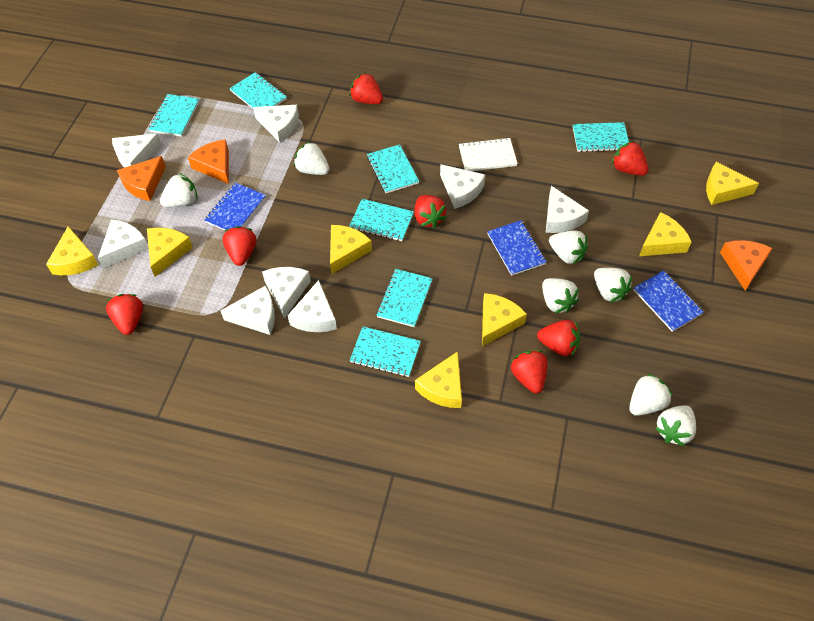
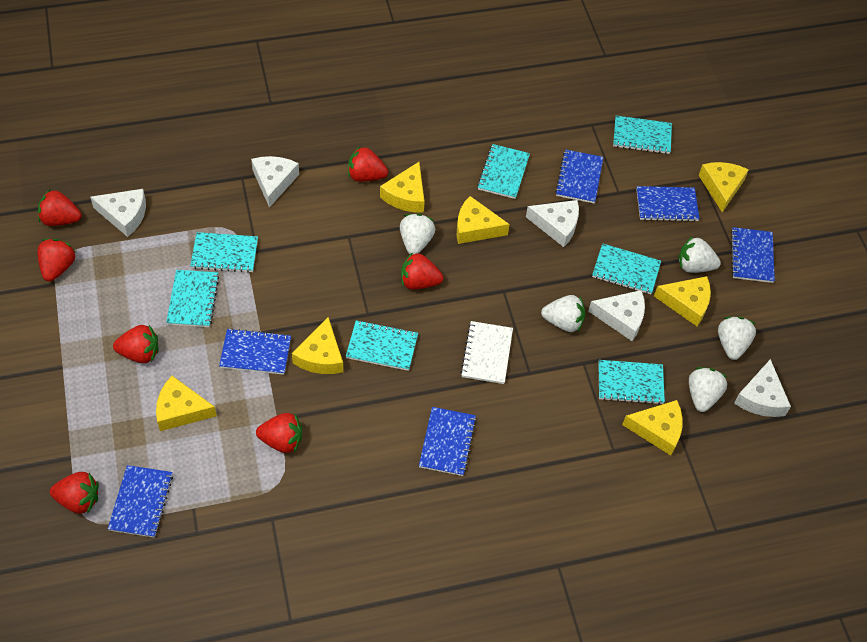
blue notebook: 3 -> 6
orange cheese: 3 -> 0
white cheese: 8 -> 5
white strawberry: 7 -> 5

